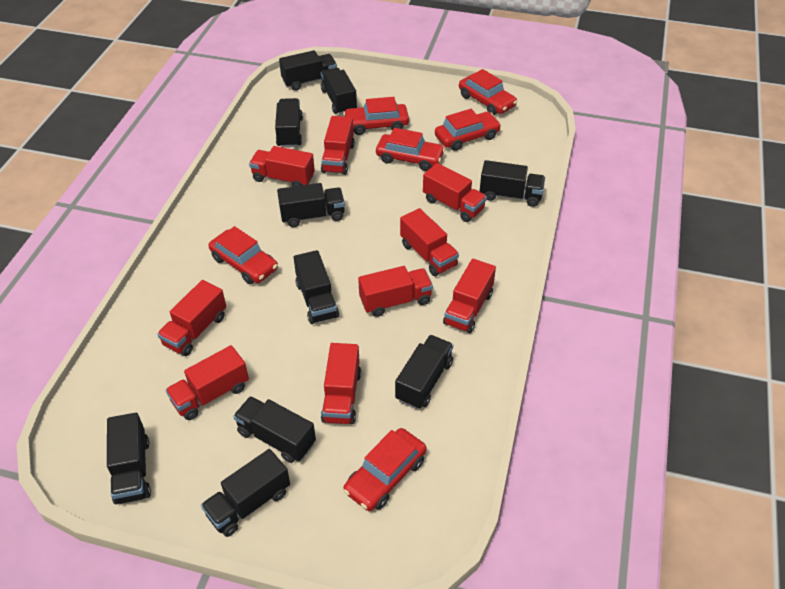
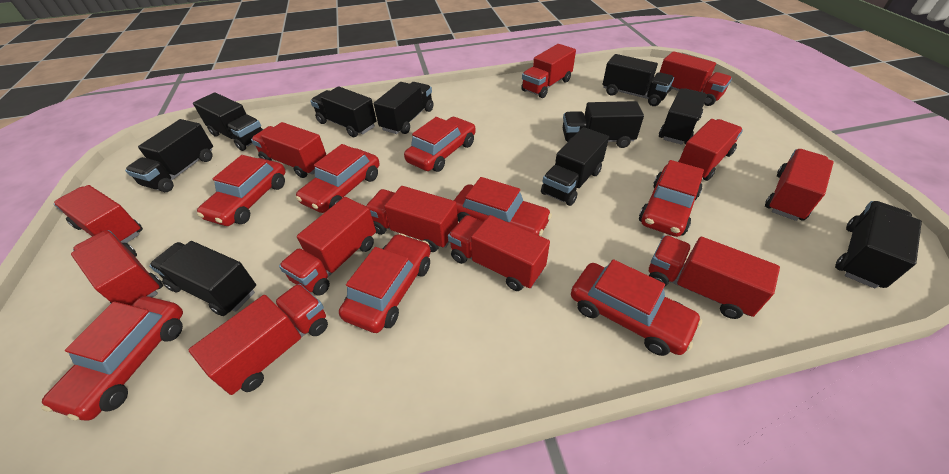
red car: 6 -> 8
red truck: 9 -> 12

